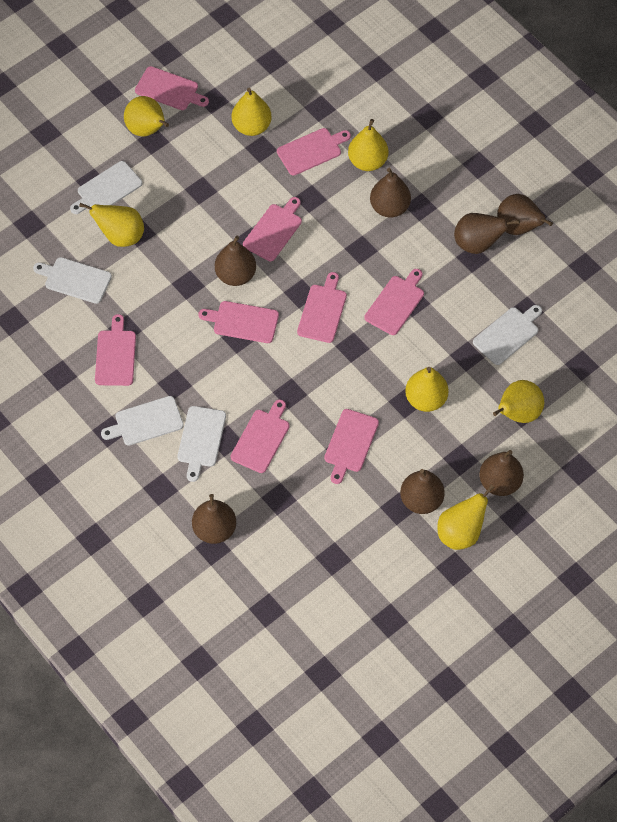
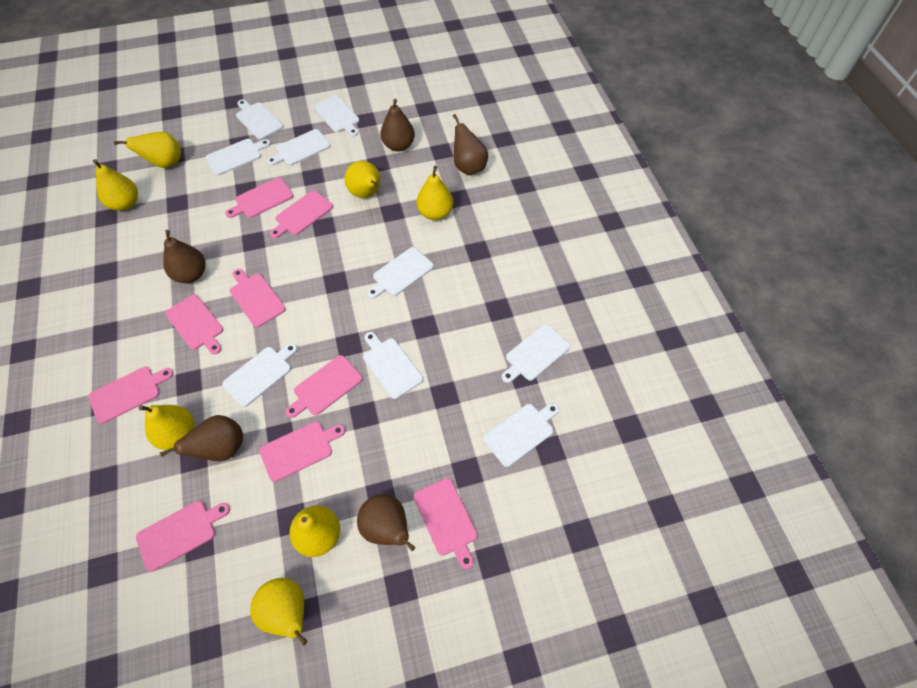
brown pear: 7 -> 5
white cutting board: 5 -> 9

